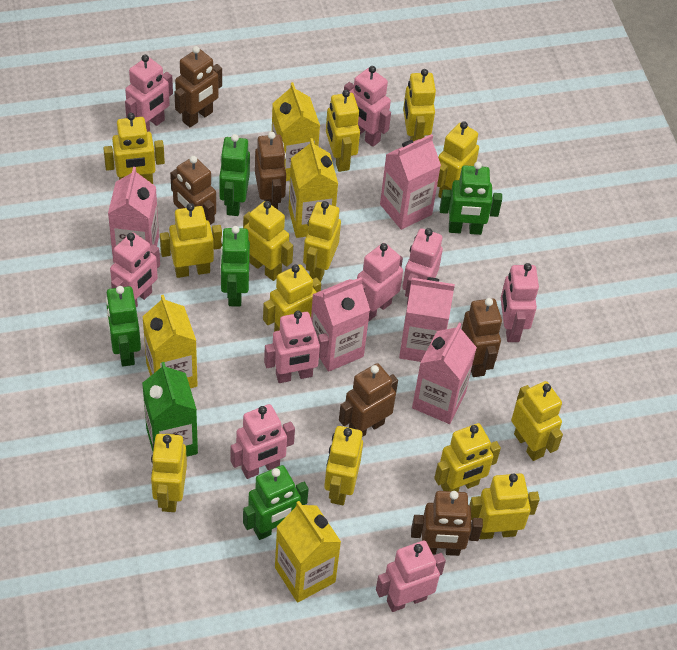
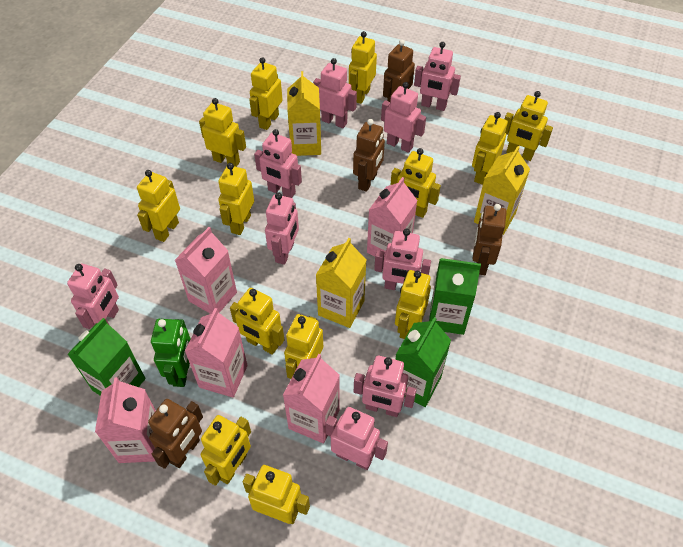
brown robot: 6 -> 4
green carton: 1 -> 3
green robot: 5 -> 1
yellow carton: 4 -> 3

